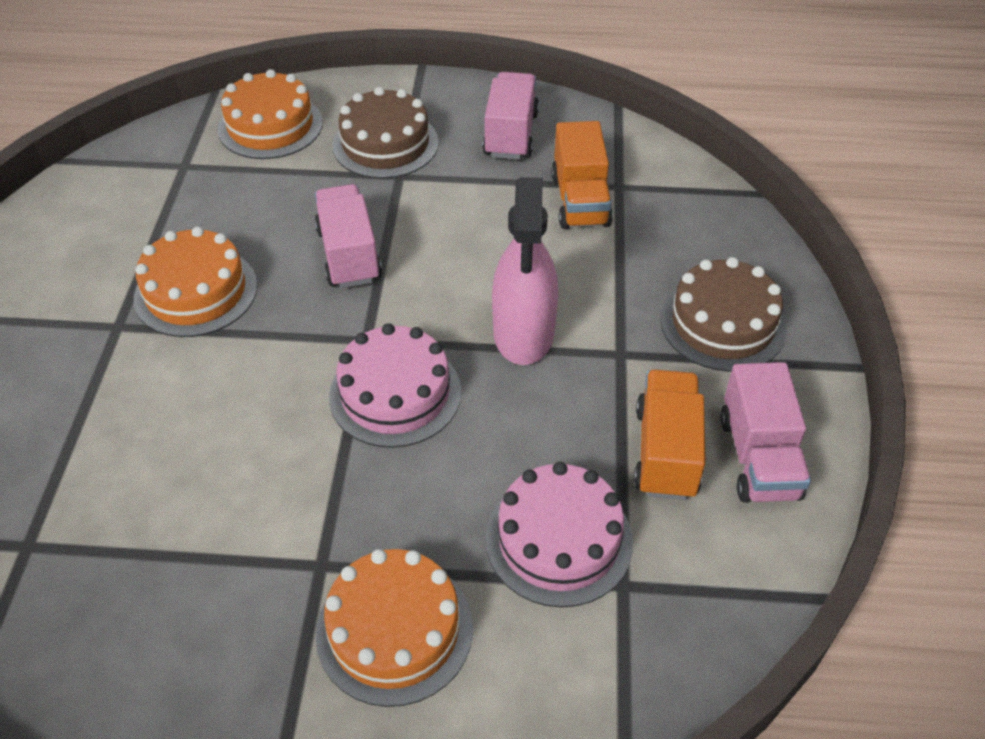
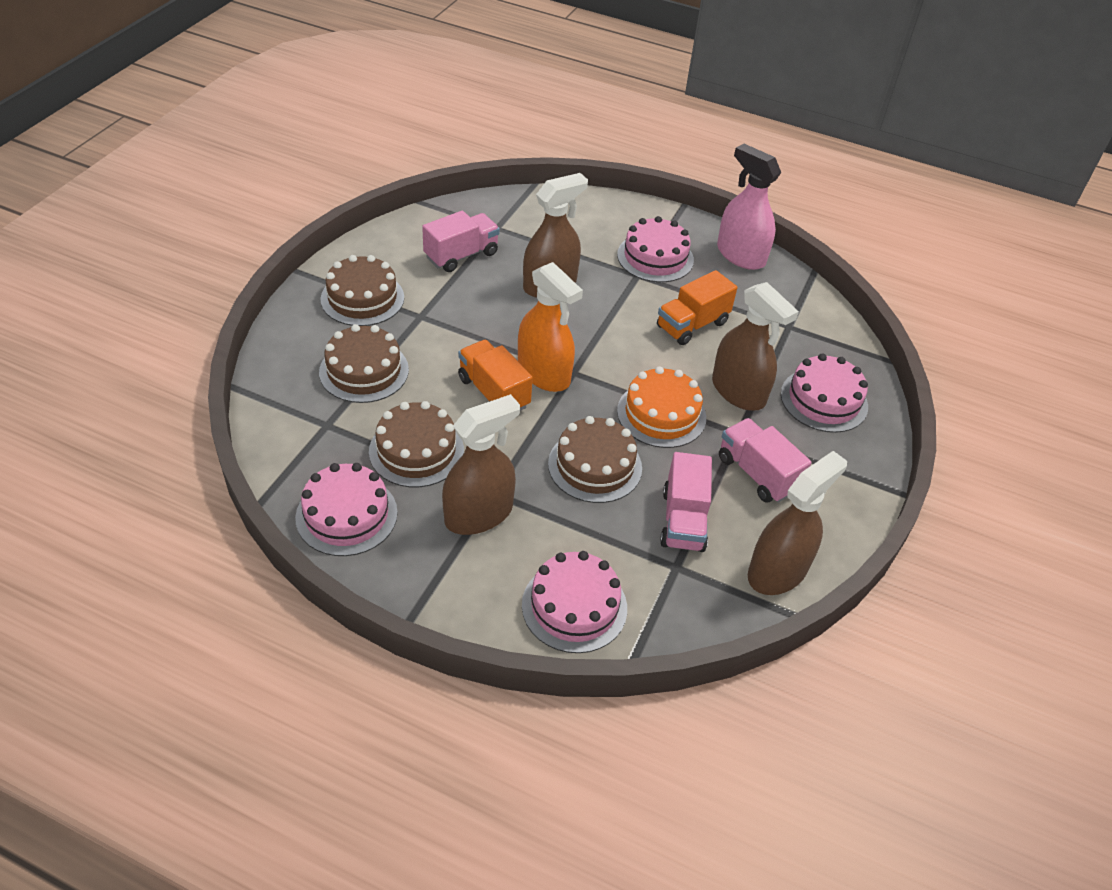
brown cake: 2 -> 4
brown spray bottle: 0 -> 4
orange cake: 3 -> 1
orange spray bottle: 0 -> 1
pink cake: 2 -> 4

